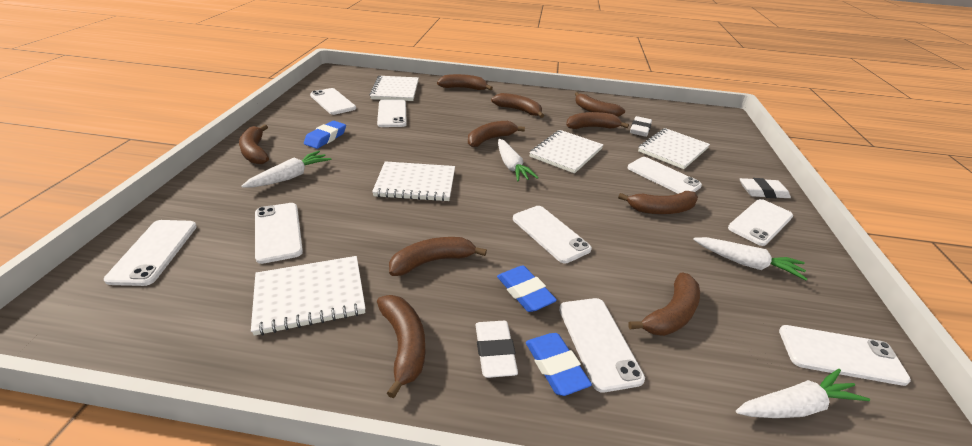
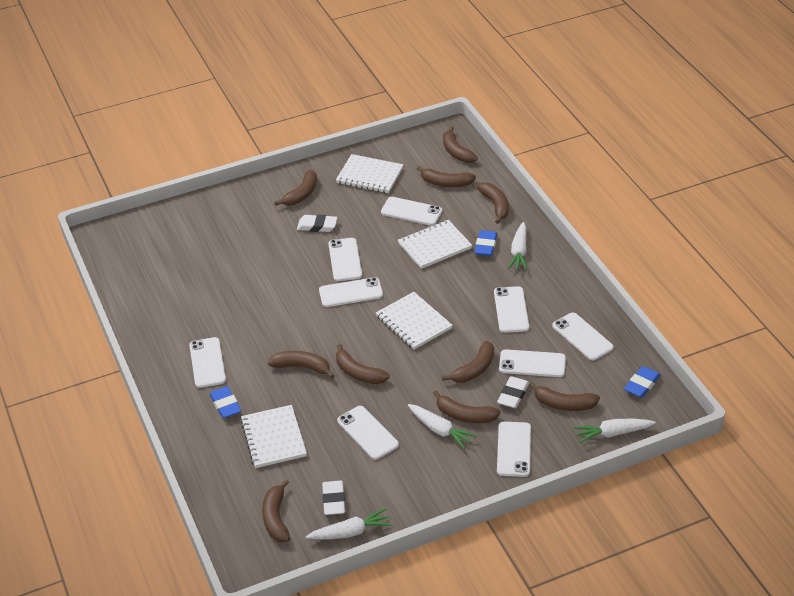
white notebook: 5 -> 4

